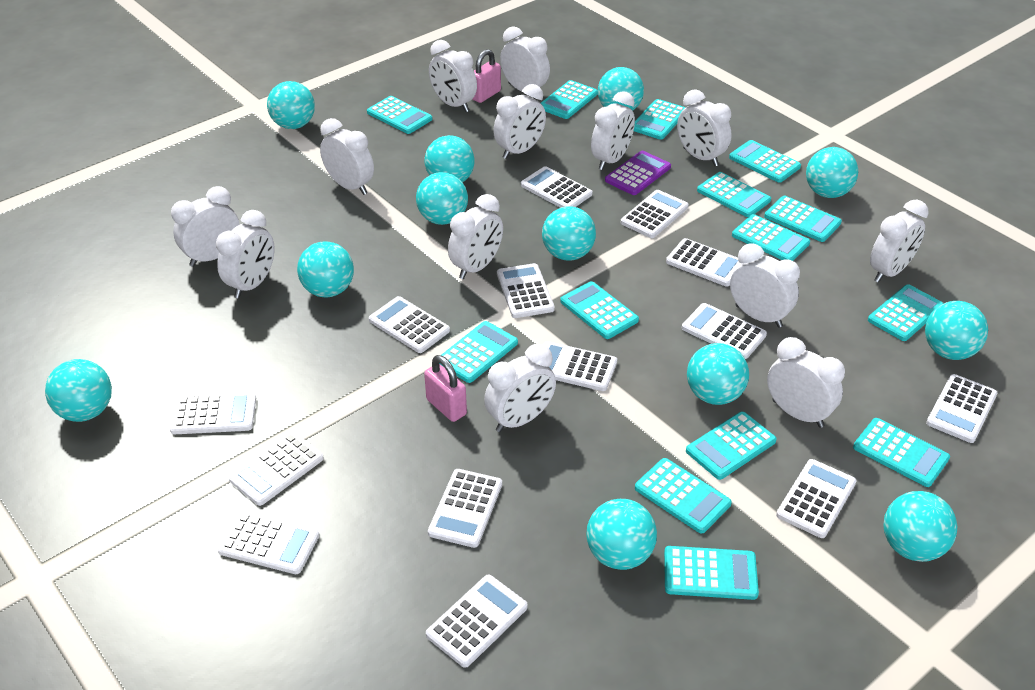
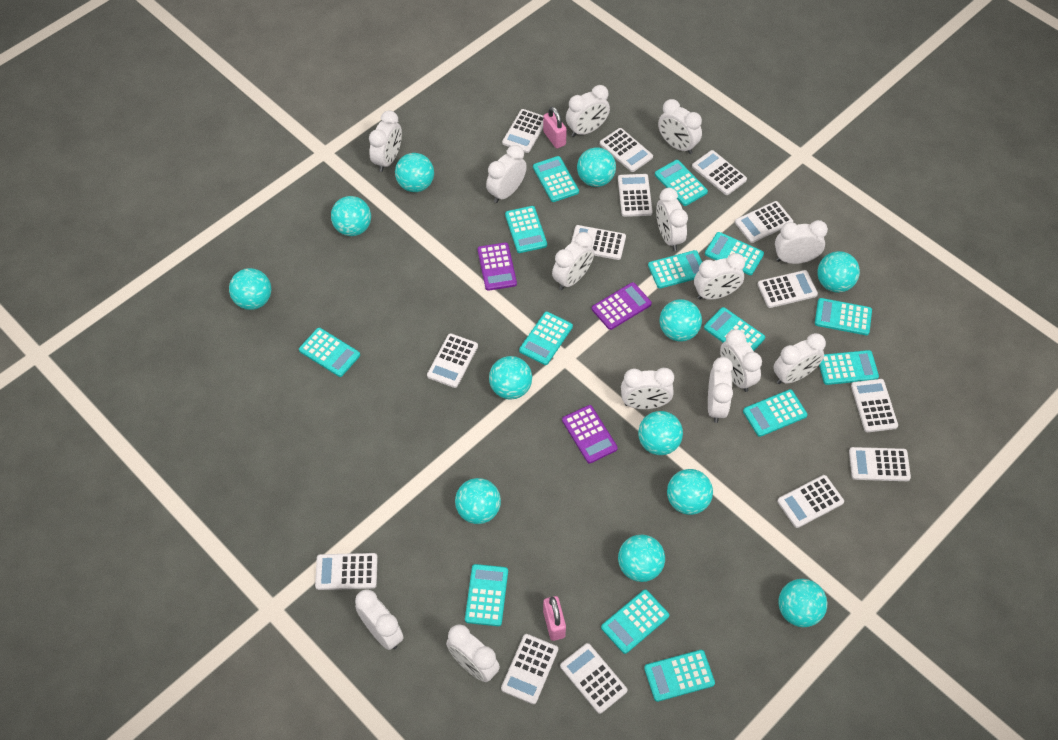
purple calculator: 1 -> 3
white clock: 13 -> 14

